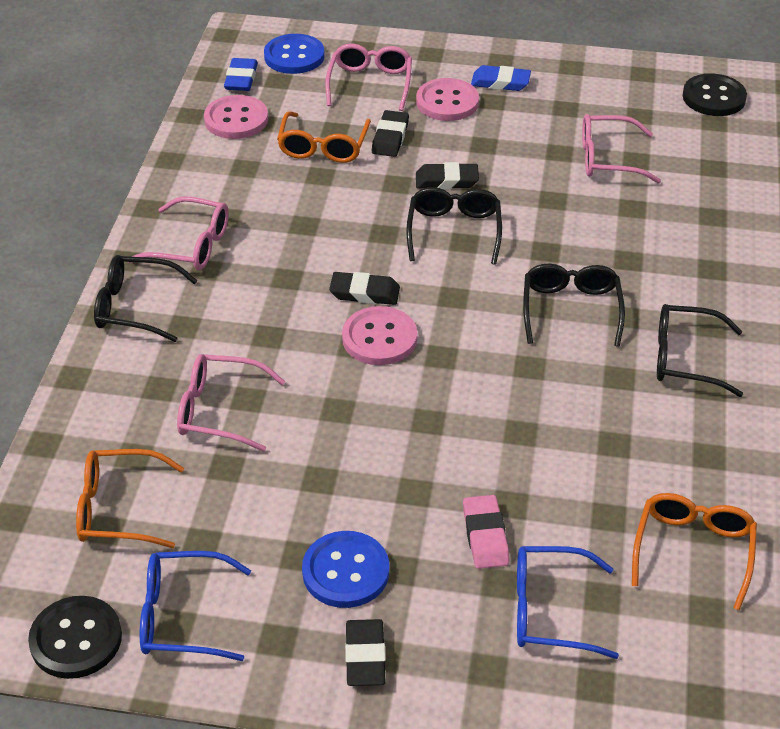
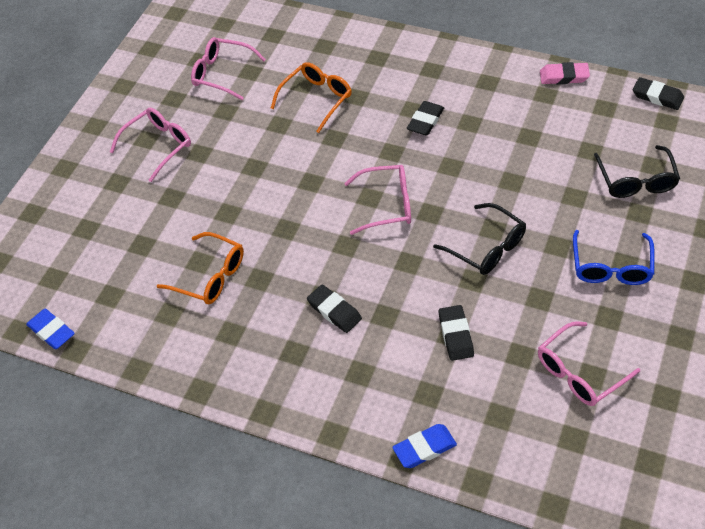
black button: 2 -> 0
black glasses: 4 -> 2
blue button: 2 -> 0
blue glasses: 2 -> 1
orange glasses: 3 -> 2
pink button: 3 -> 0

